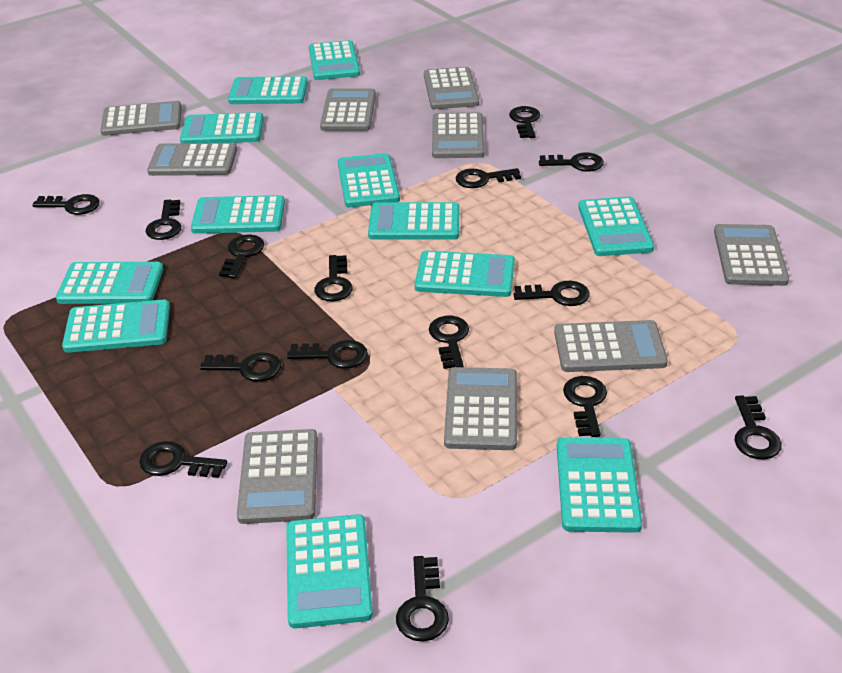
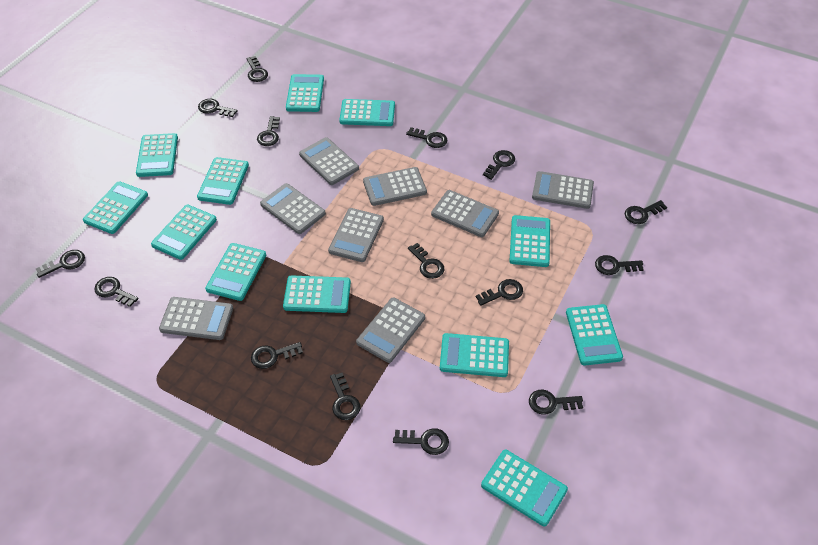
grey calculator: 9 -> 8

